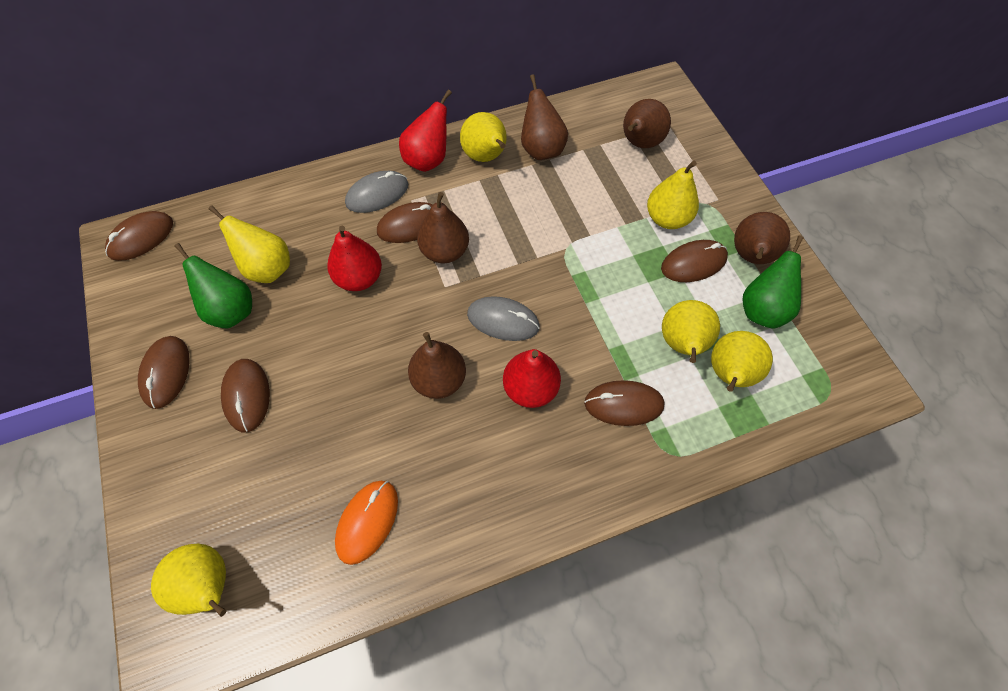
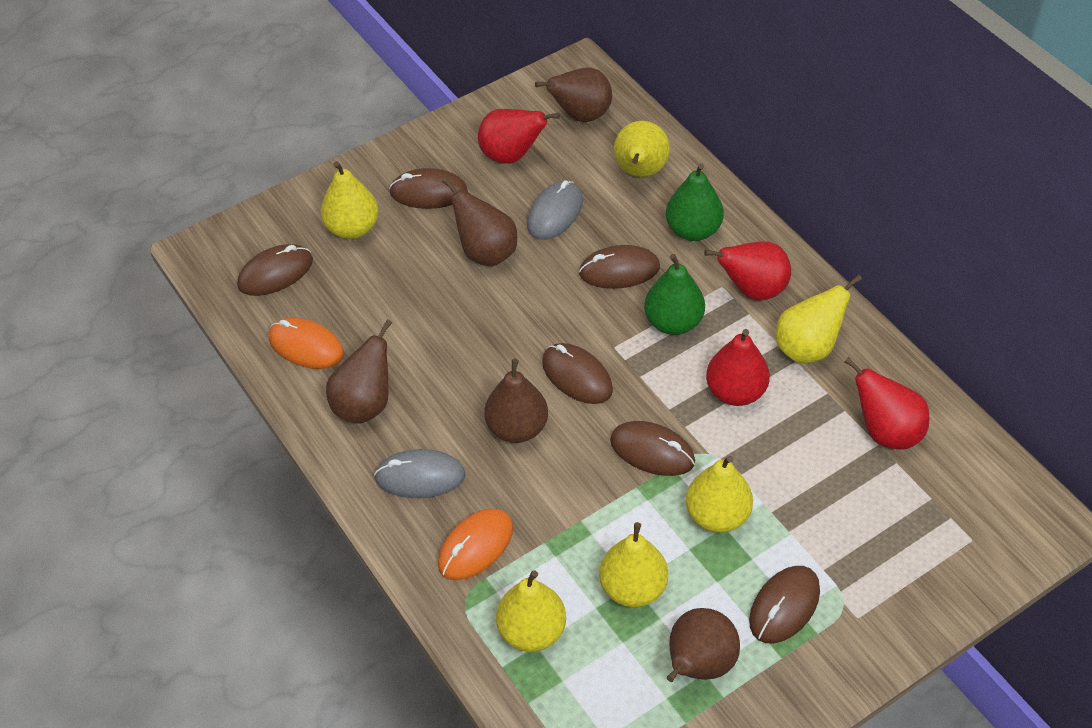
orange mouse: 1 -> 2
red pear: 3 -> 4

